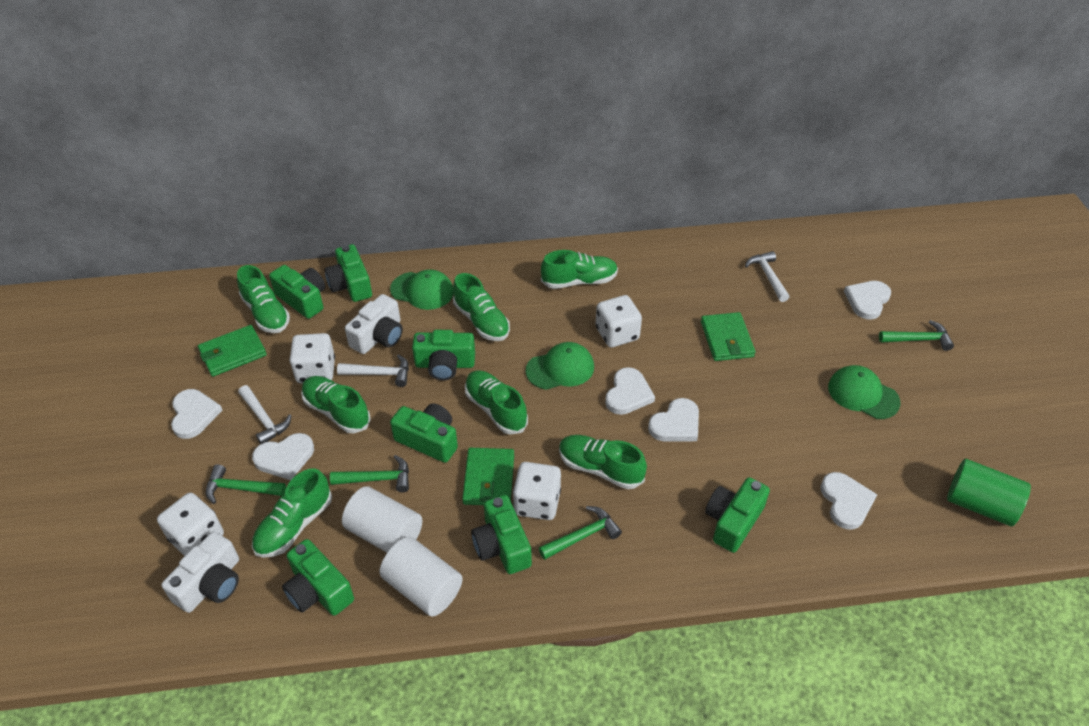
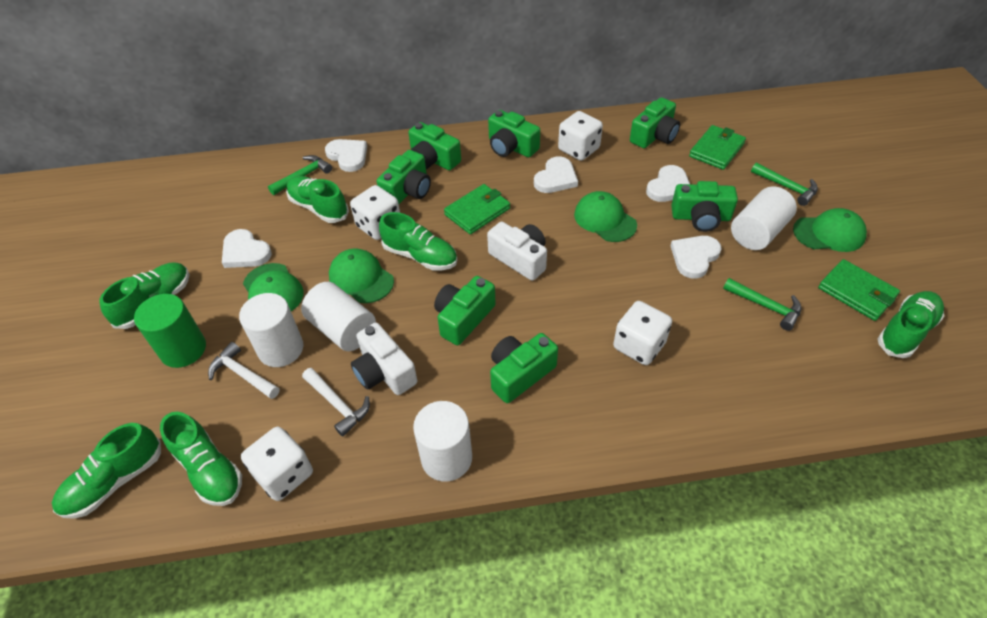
green cap: 3 -> 4
green hammer: 4 -> 3
green shoe: 7 -> 6
white cylinder: 2 -> 4
white hammer: 3 -> 2
white heart: 6 -> 5

